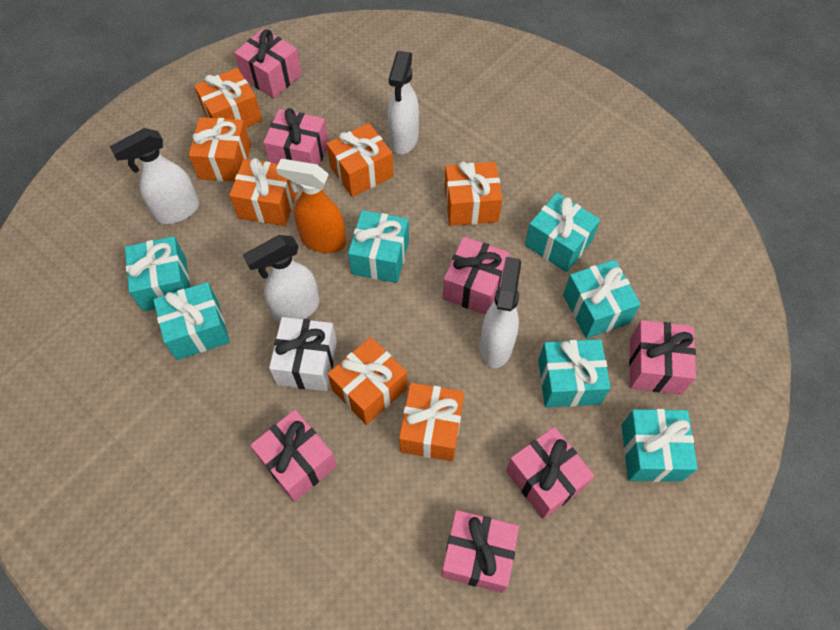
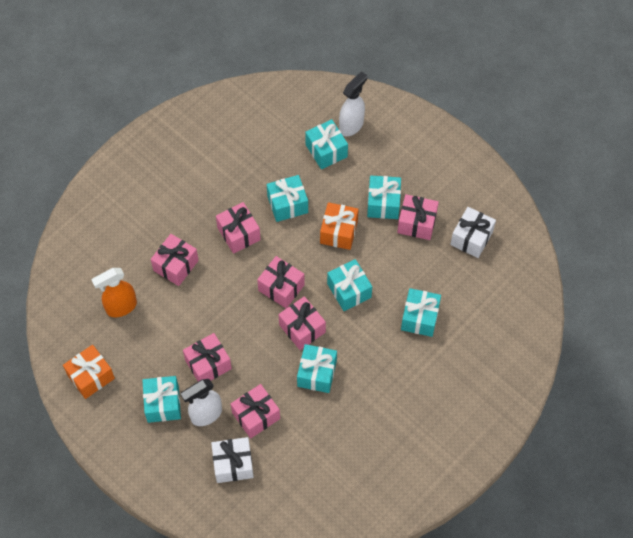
orange gift: 7 -> 2
white gift: 1 -> 2
white spray bottle: 4 -> 2

